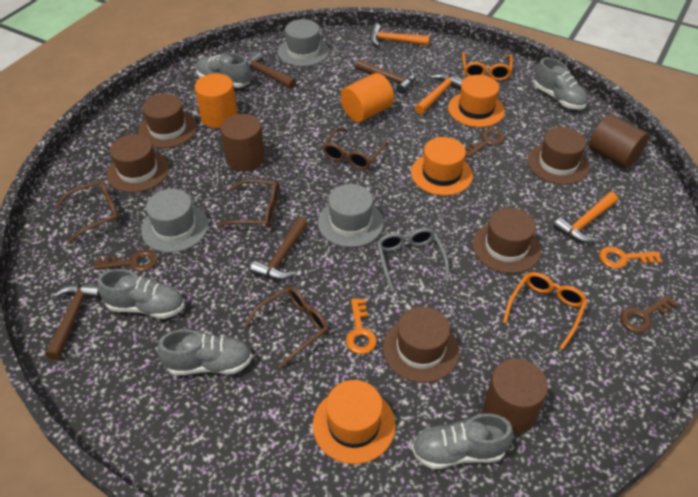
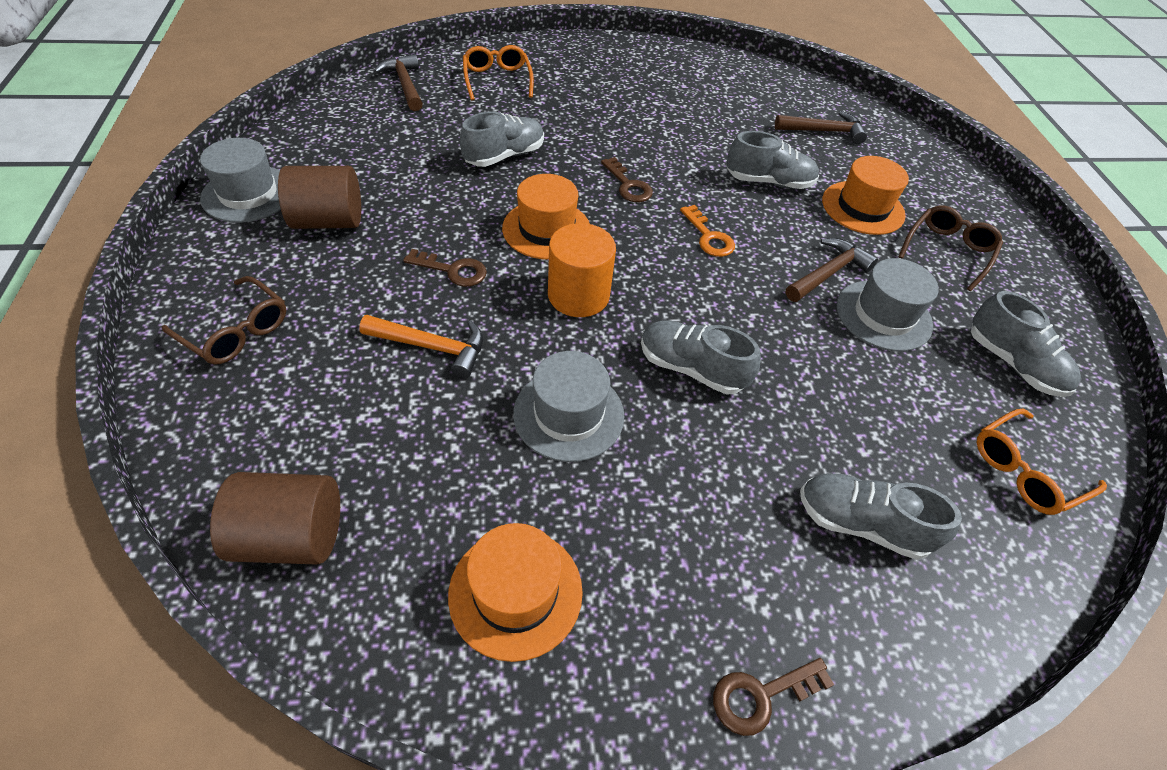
brown cylinder: 3 -> 2
brown glasses: 4 -> 2
brown hammer: 4 -> 3
brown hat: 5 -> 0
grey glasses: 1 -> 0
orange cylinder: 2 -> 1
orange hammer: 3 -> 1
orange key: 2 -> 1

